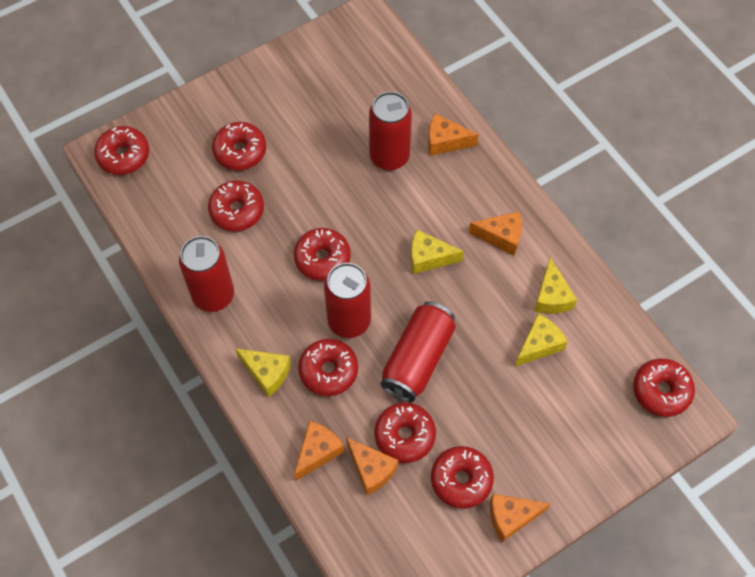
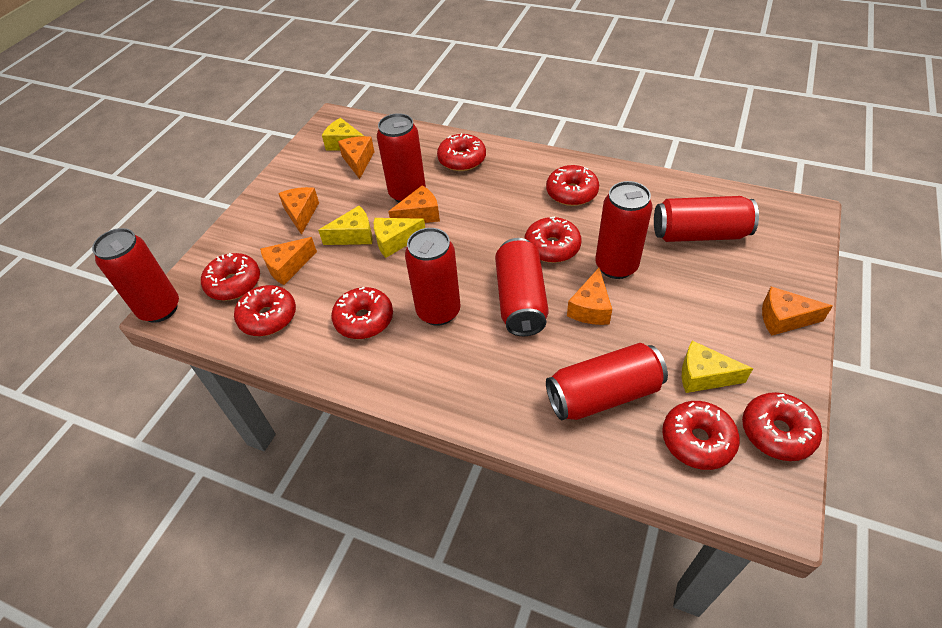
orange cheese: 5 -> 6
red can: 4 -> 7

